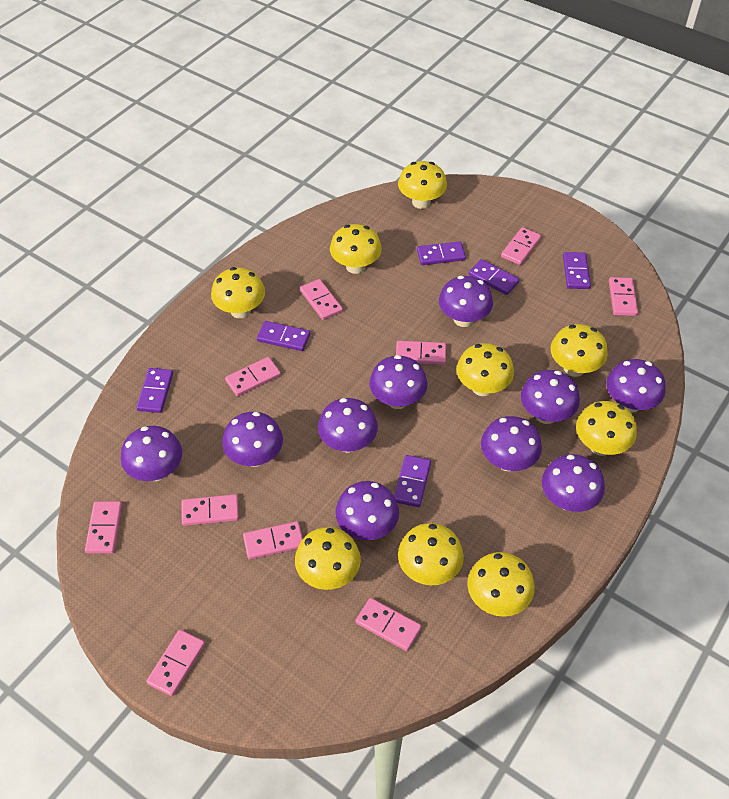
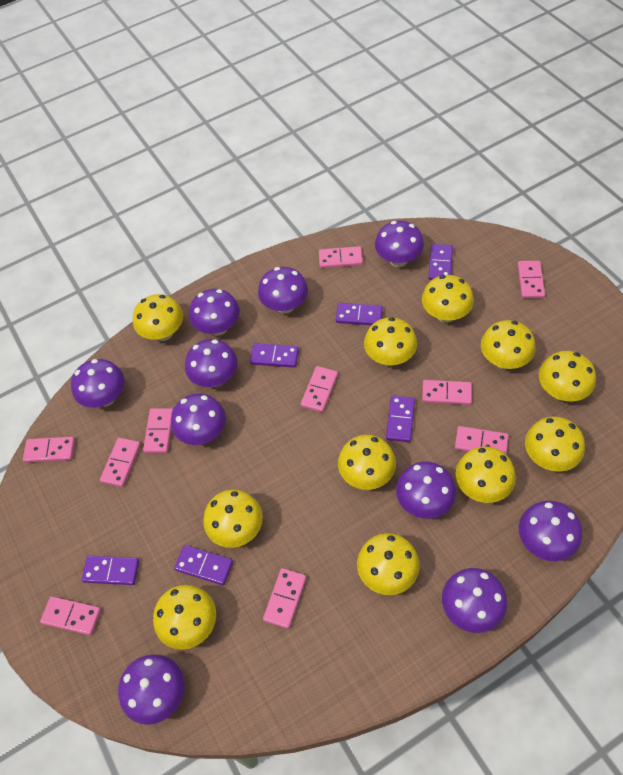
yellow mushroom: 9 -> 11

